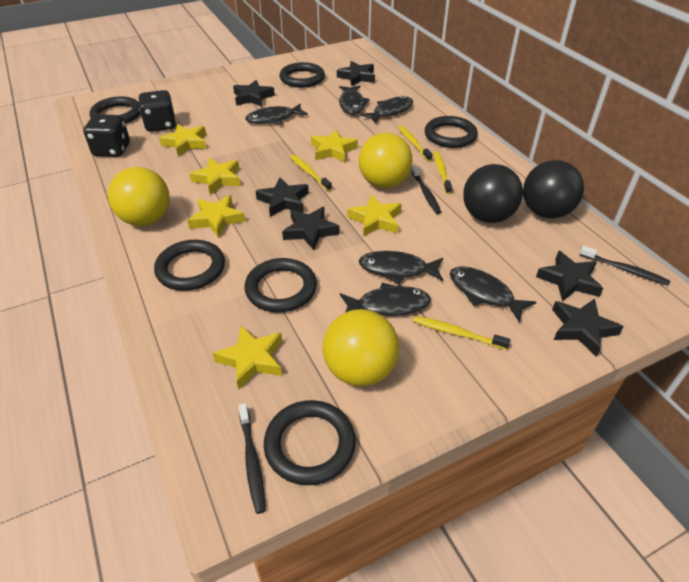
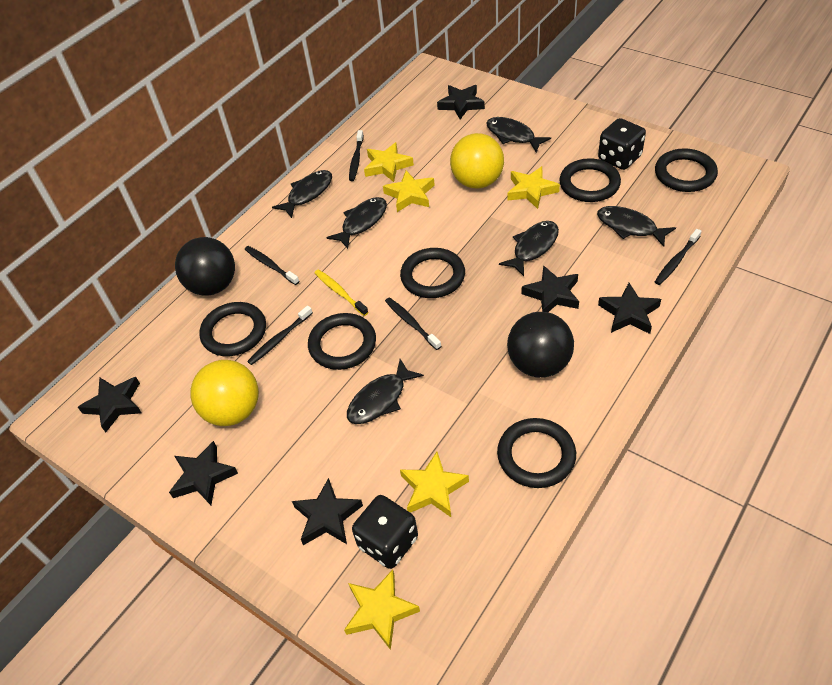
black toothbrush: 3 -> 5
yellow ball: 3 -> 2
yellow star: 6 -> 5
yellow toothbrush: 4 -> 1

